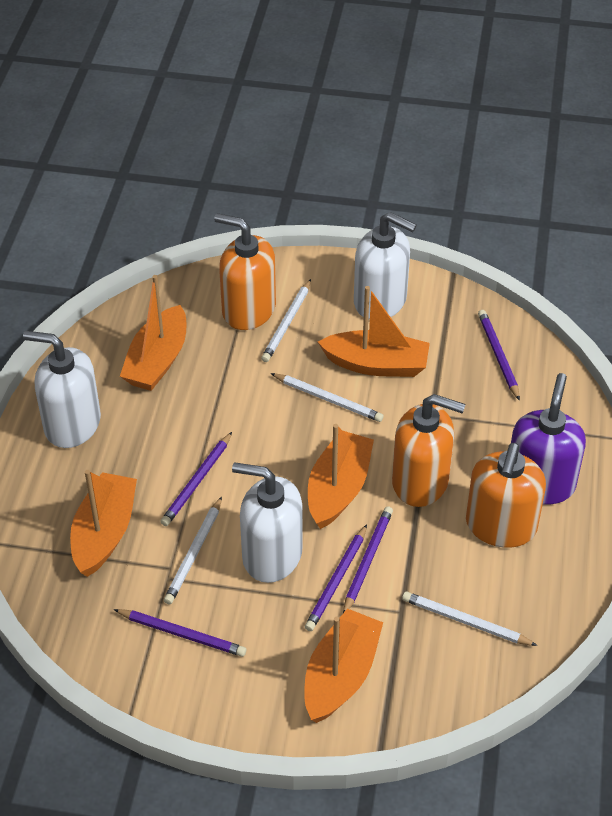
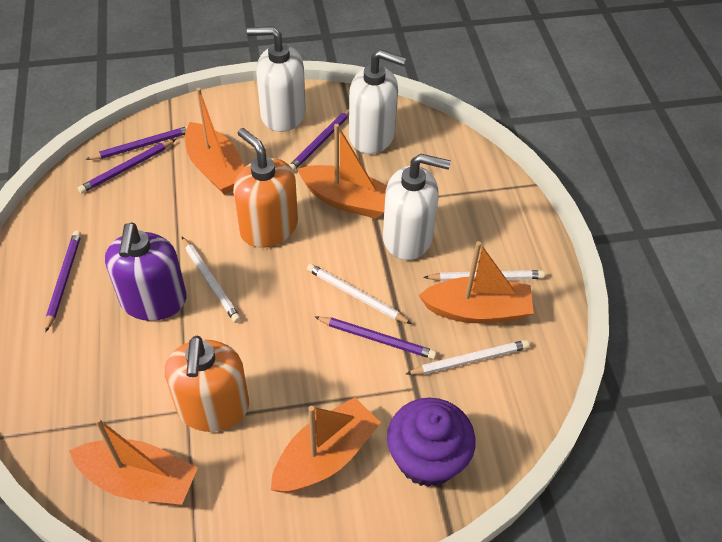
orange soap dispenser: 3 -> 2
purple cupcake: 0 -> 1

